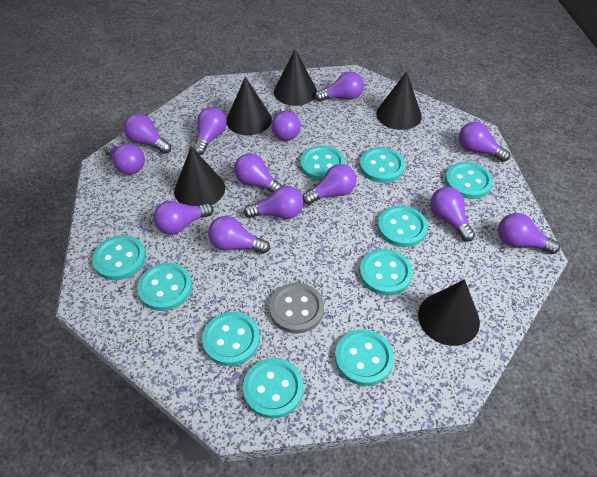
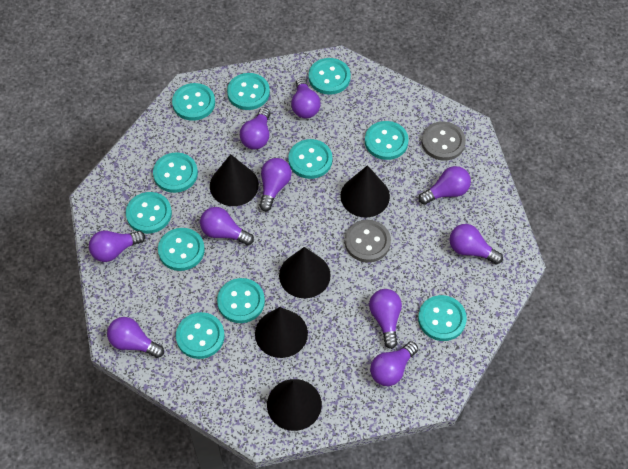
grey button: 1 -> 2
purple light bulb: 13 -> 10
turquoise button: 10 -> 11

